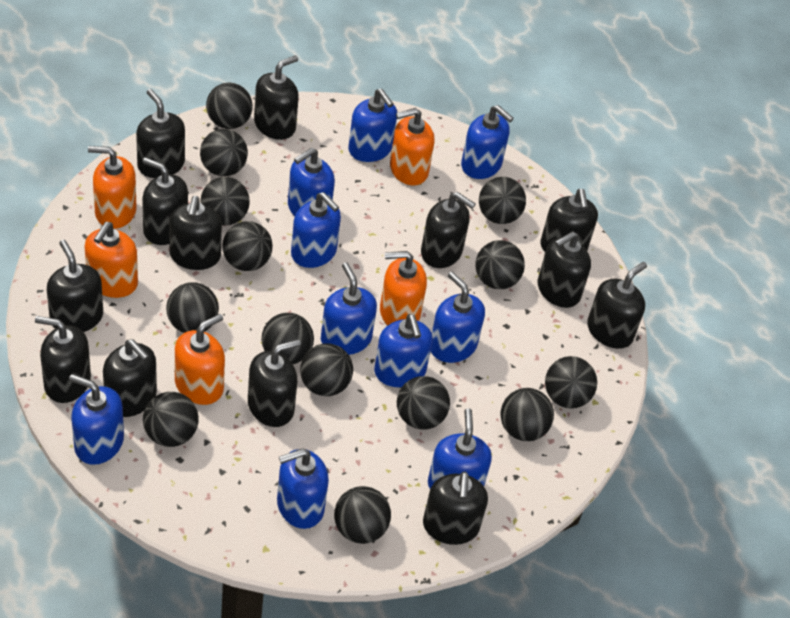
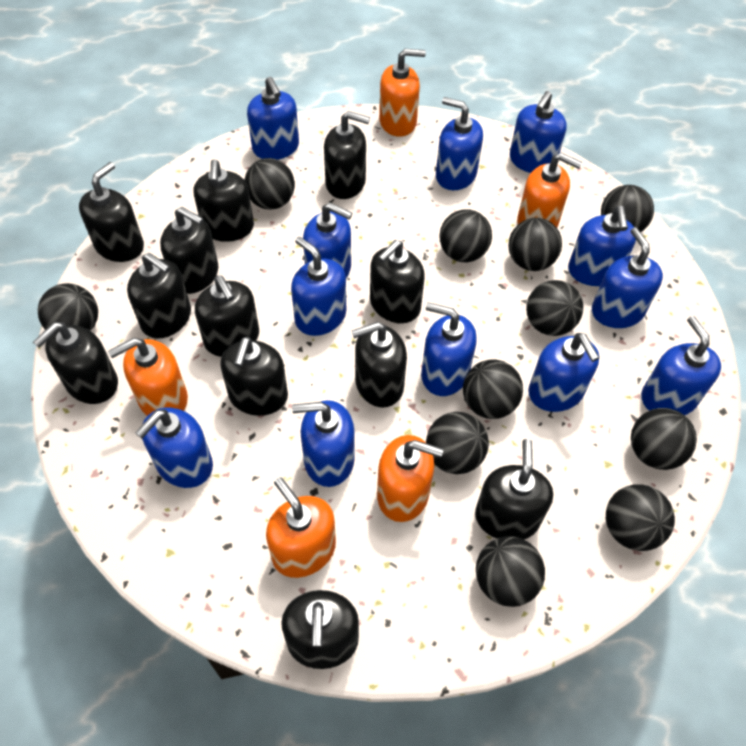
black ball: 14 -> 11
black soap dispenser: 13 -> 12
blue soap dispenser: 10 -> 12

